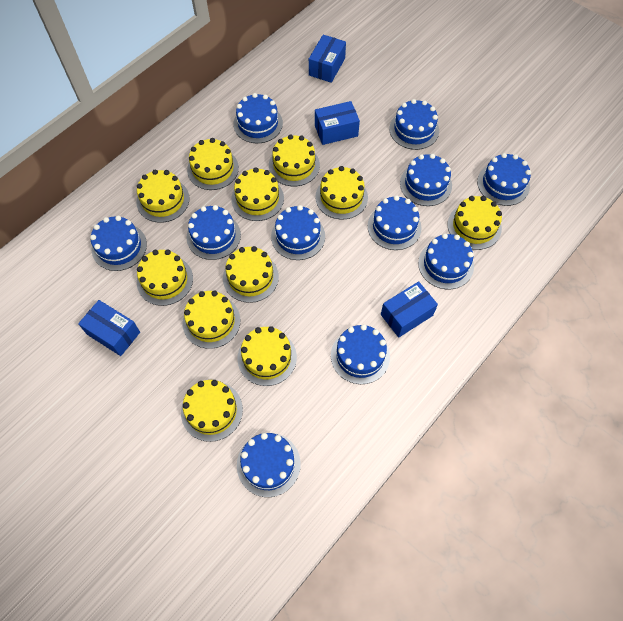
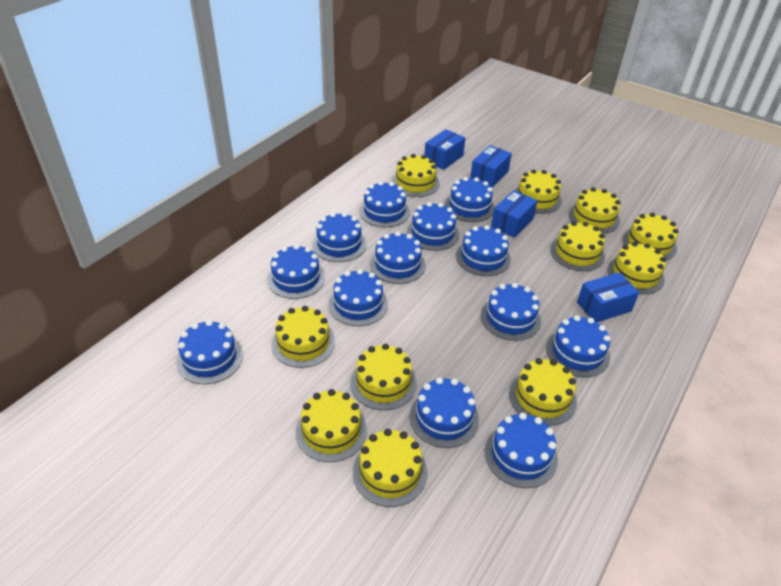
blue cake: 11 -> 13

